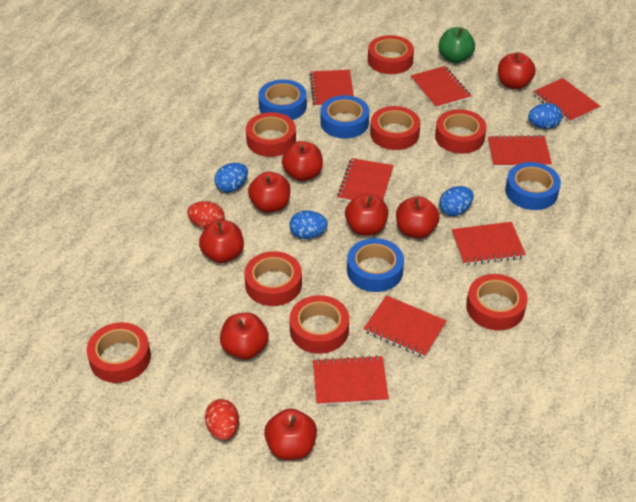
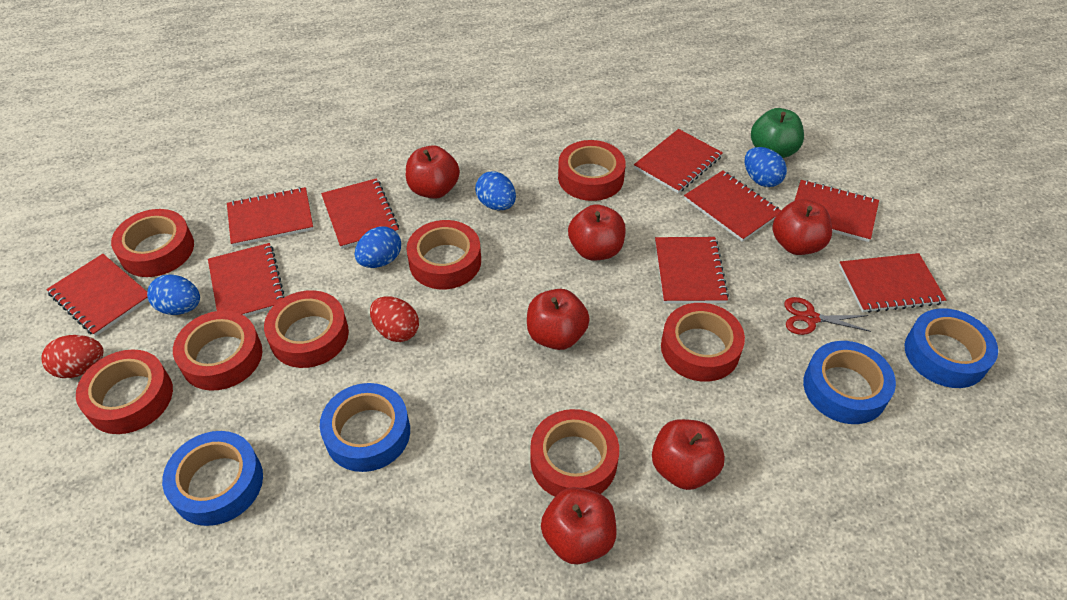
red apple: 8 -> 6
red notebook: 8 -> 9
red scissors: 0 -> 1

